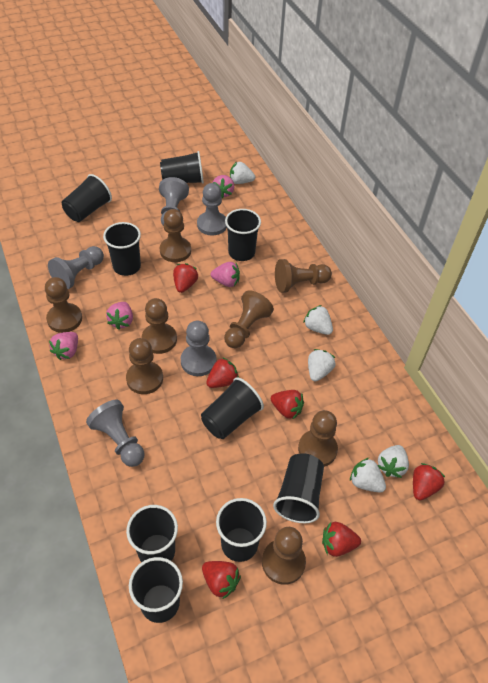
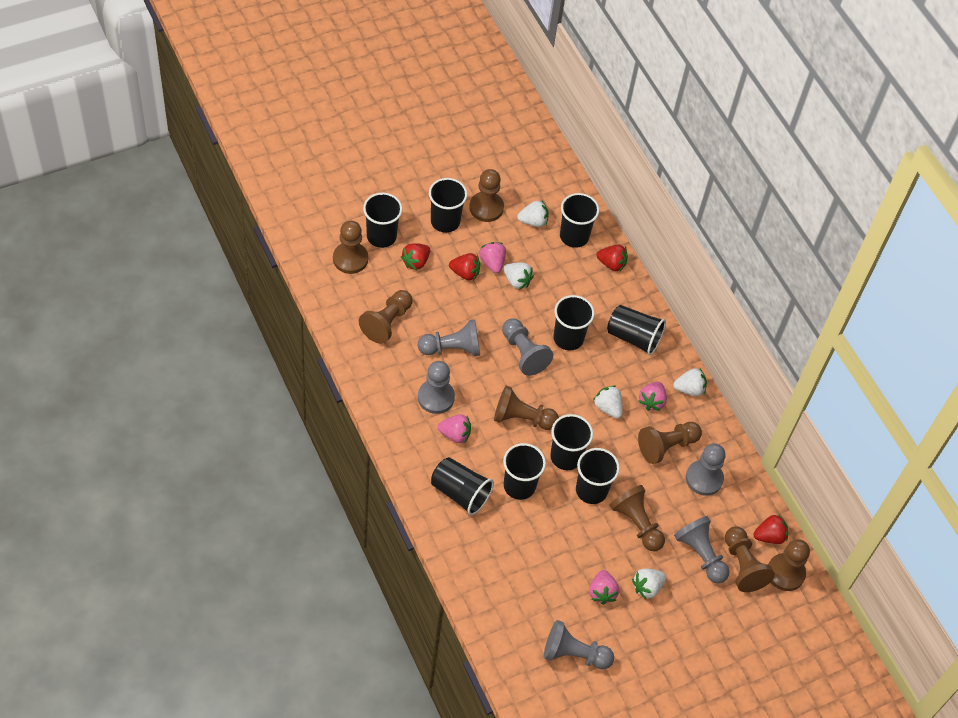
grey pawn: 5 -> 6
red strawberry: 6 -> 4

